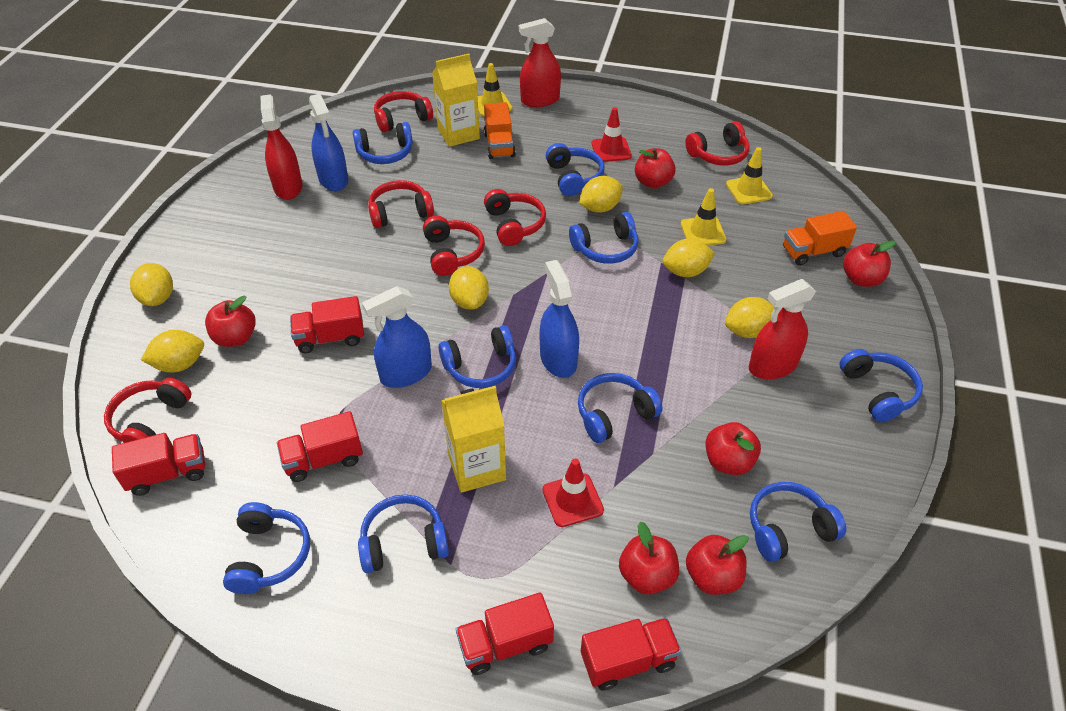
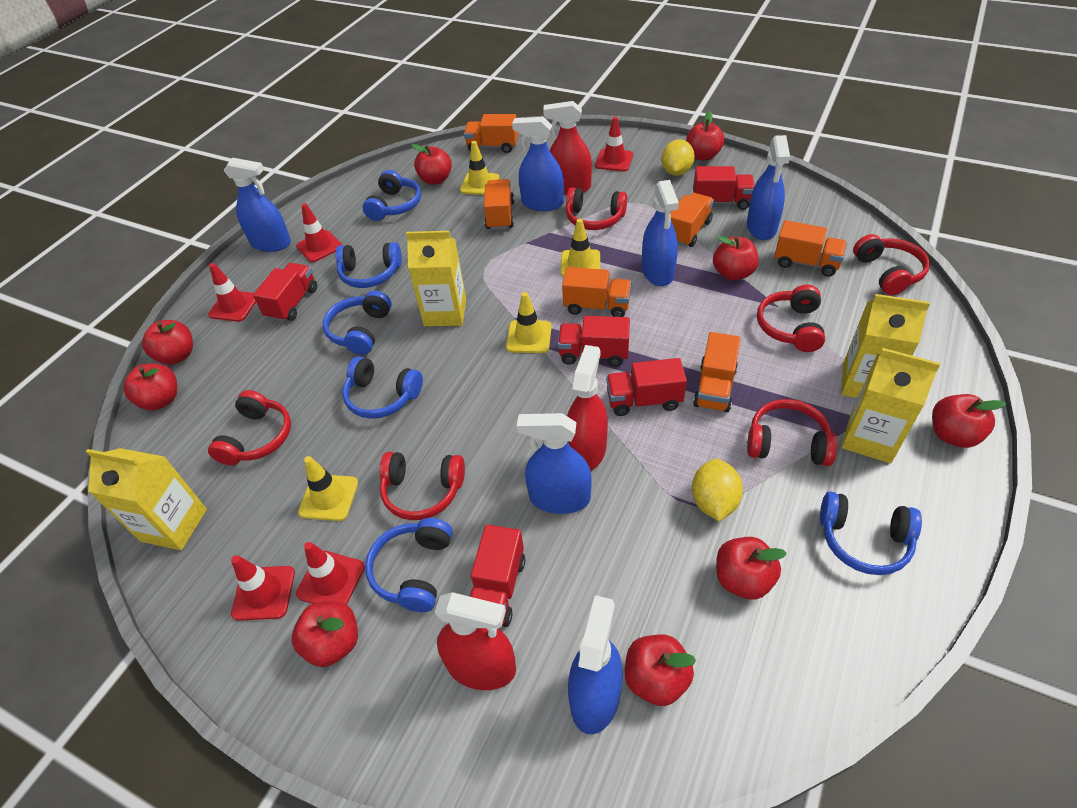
blue headphones: 9 -> 6
blue spray bottle: 3 -> 6
orange truck: 2 -> 6
red apple: 6 -> 9
red traffic cone: 2 -> 5
yellow carton: 2 -> 4
yellow lemon: 6 -> 2
yellow traffic cone: 3 -> 4

